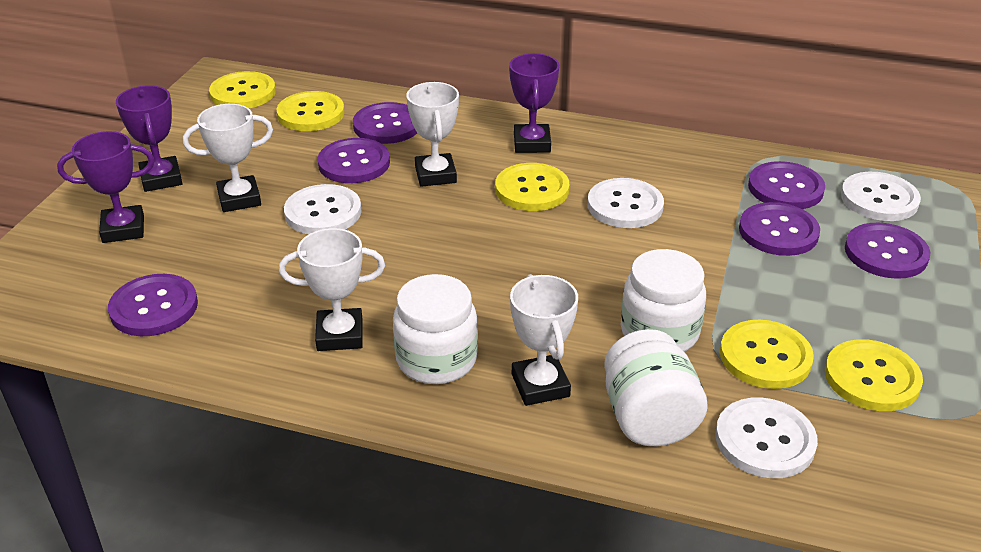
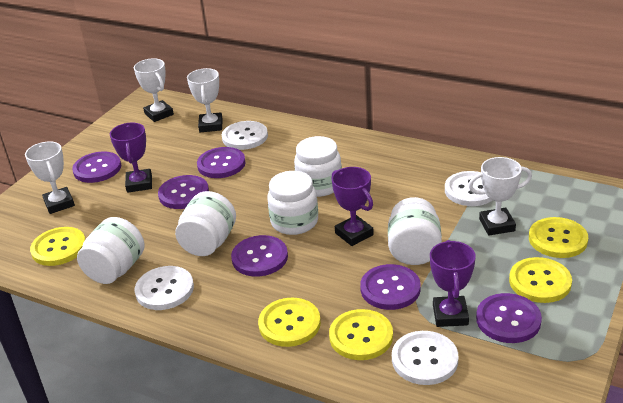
white jar: 3 -> 5

